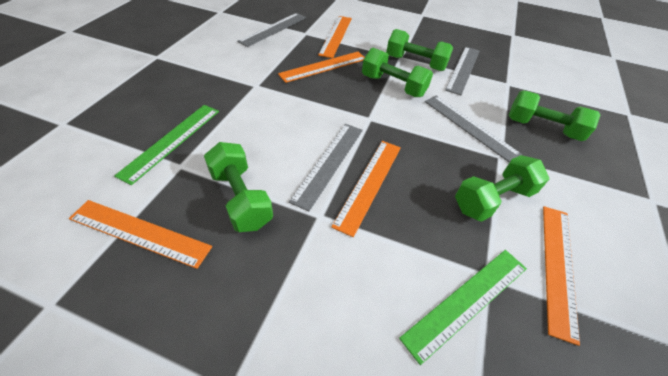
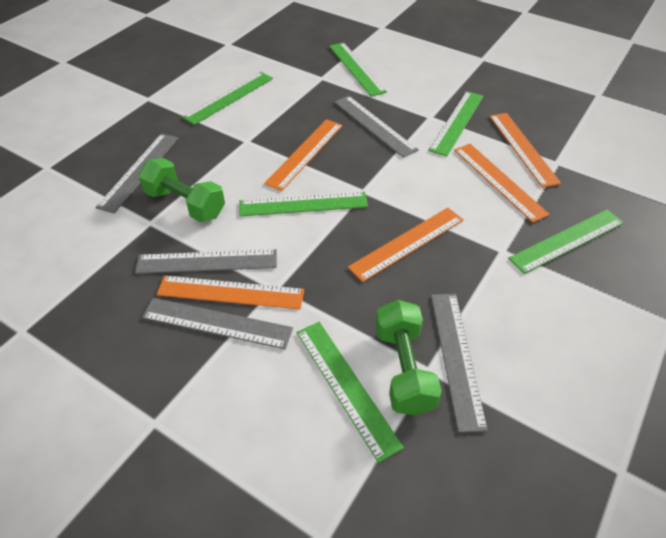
green dumbbell: 5 -> 2
green ruler: 2 -> 6
grey ruler: 4 -> 5

